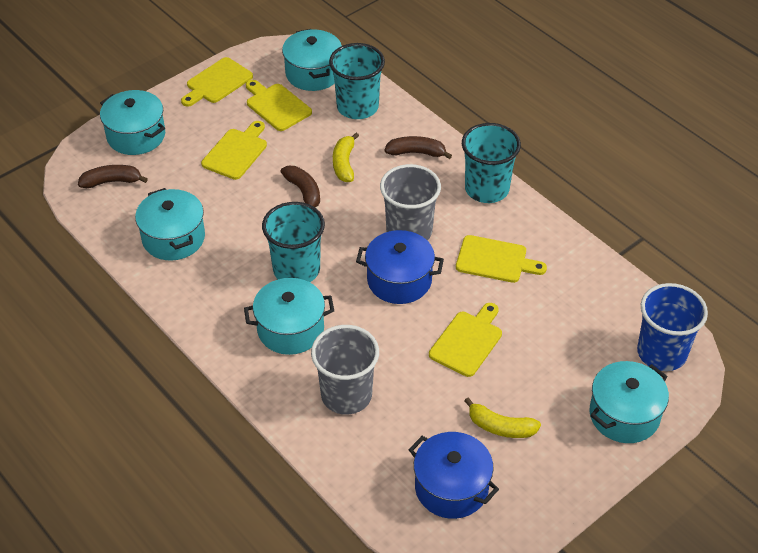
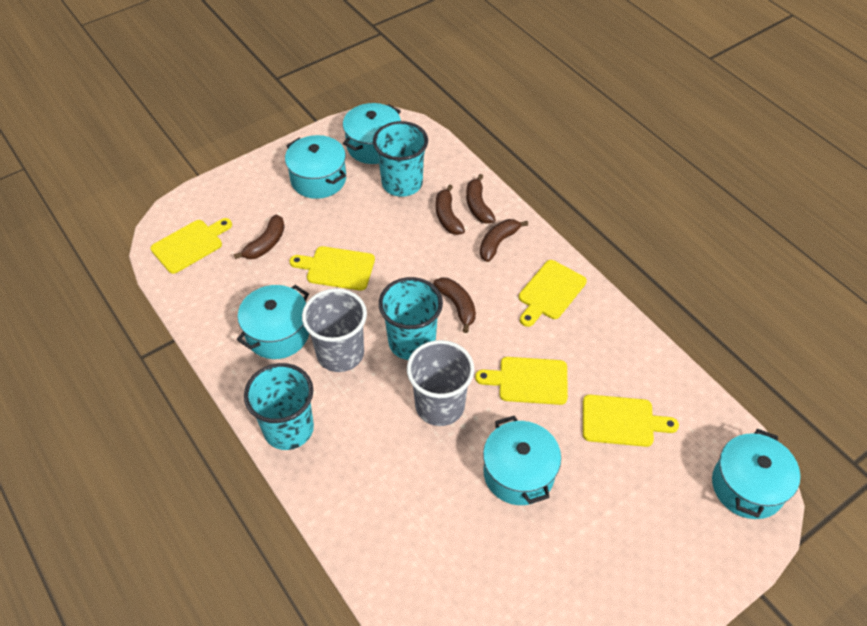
blue cup: 1 -> 0
blue pot: 2 -> 0
brown banana: 3 -> 5
yellow banana: 2 -> 0

